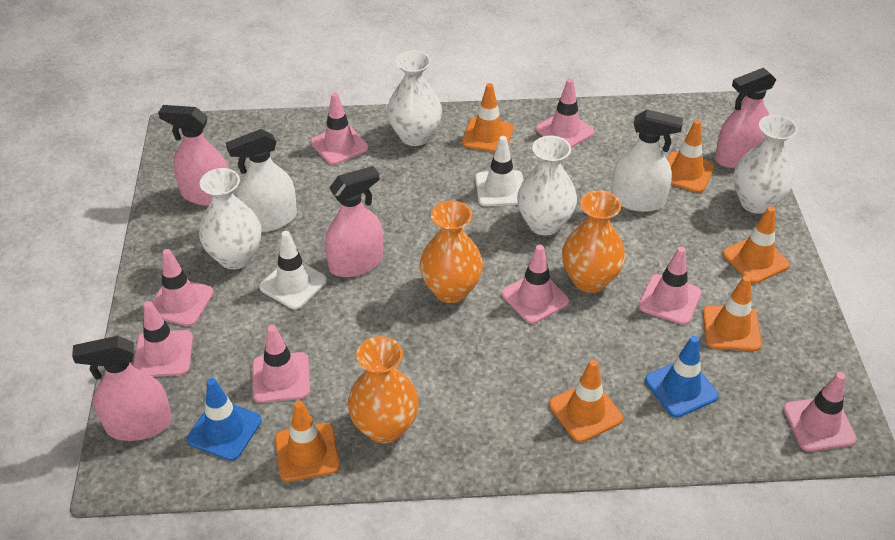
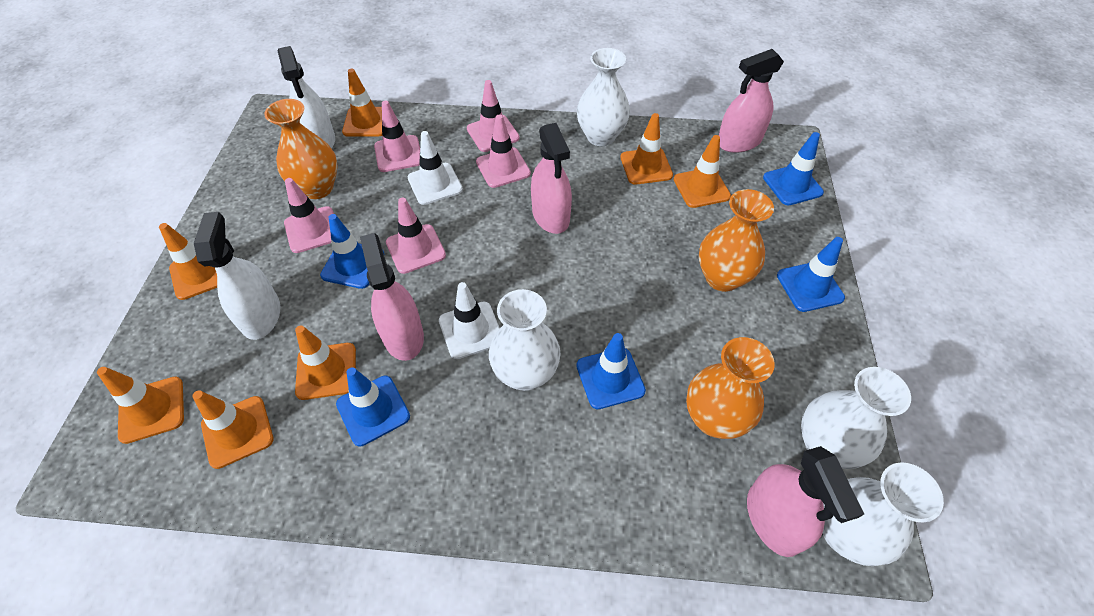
blue traffic cone: 2 -> 5
orange traffic cone: 6 -> 7
pink traffic cone: 8 -> 5

